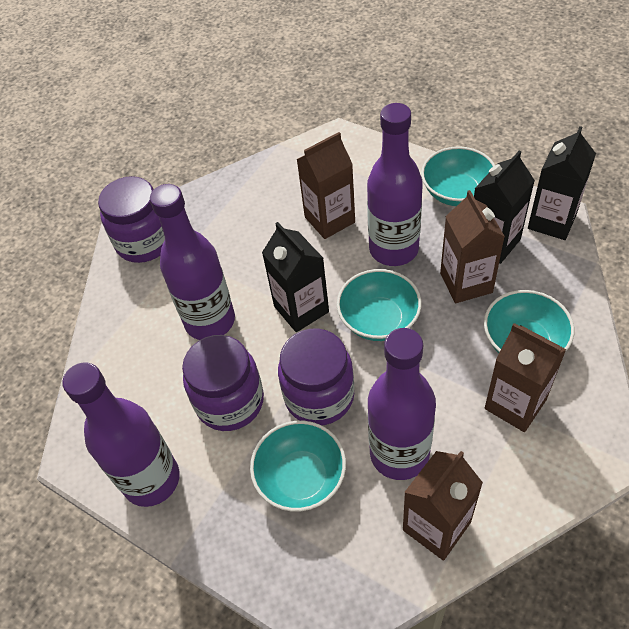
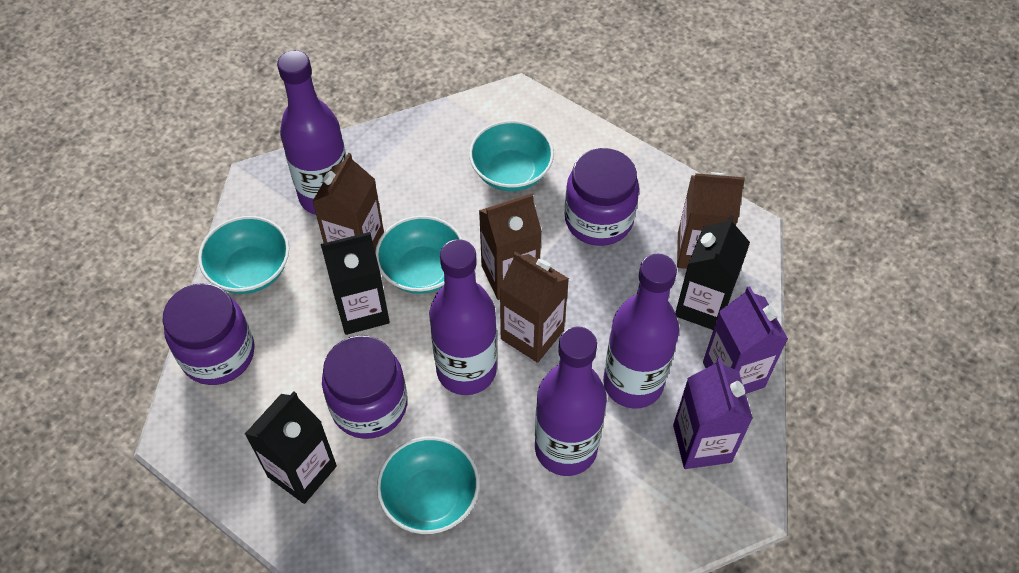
purple carton: 0 -> 2

